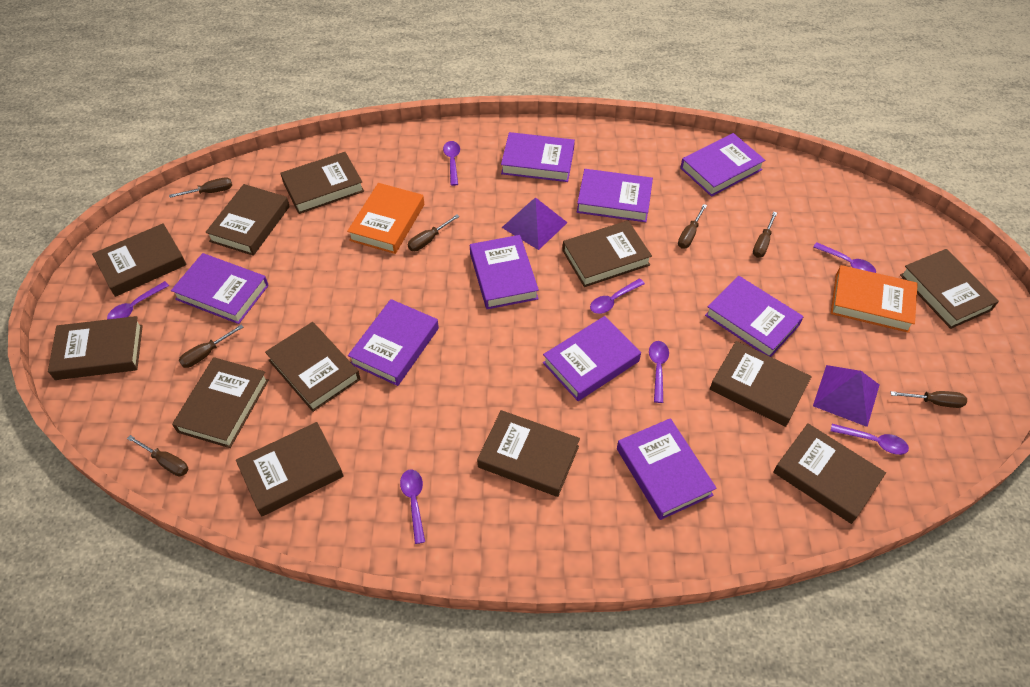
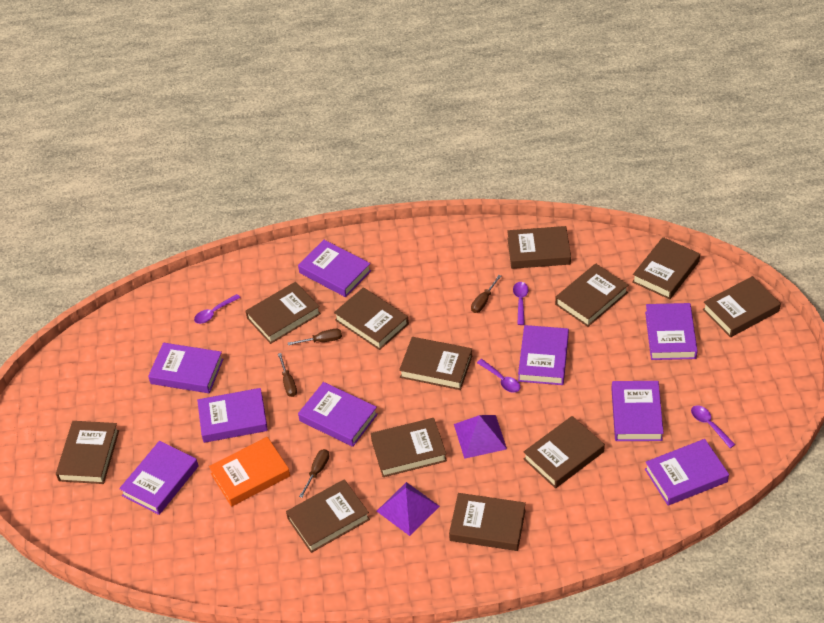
brown screwdriver: 7 -> 4
orange book: 2 -> 1
purple spoon: 7 -> 4

